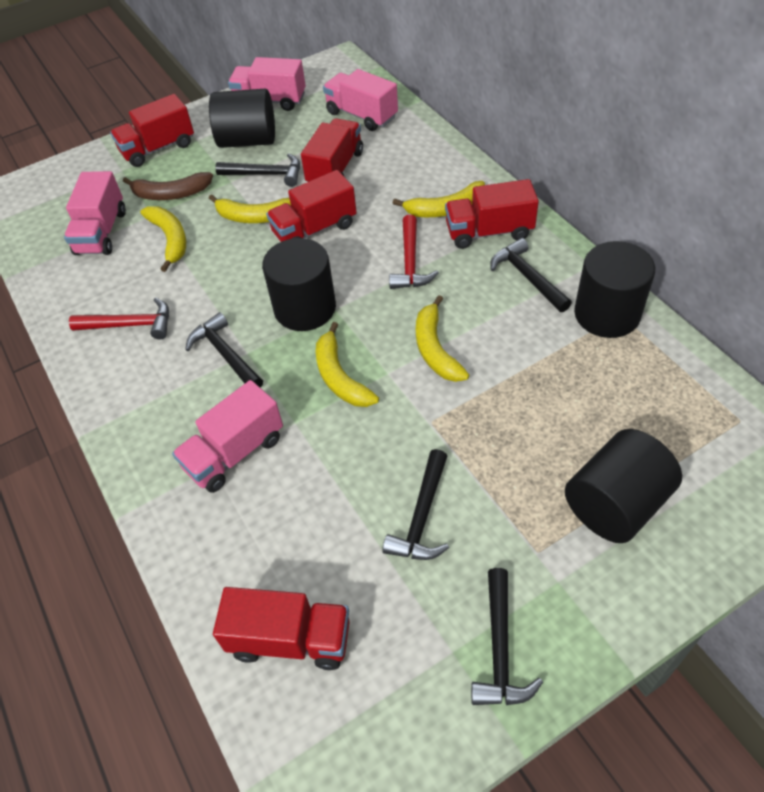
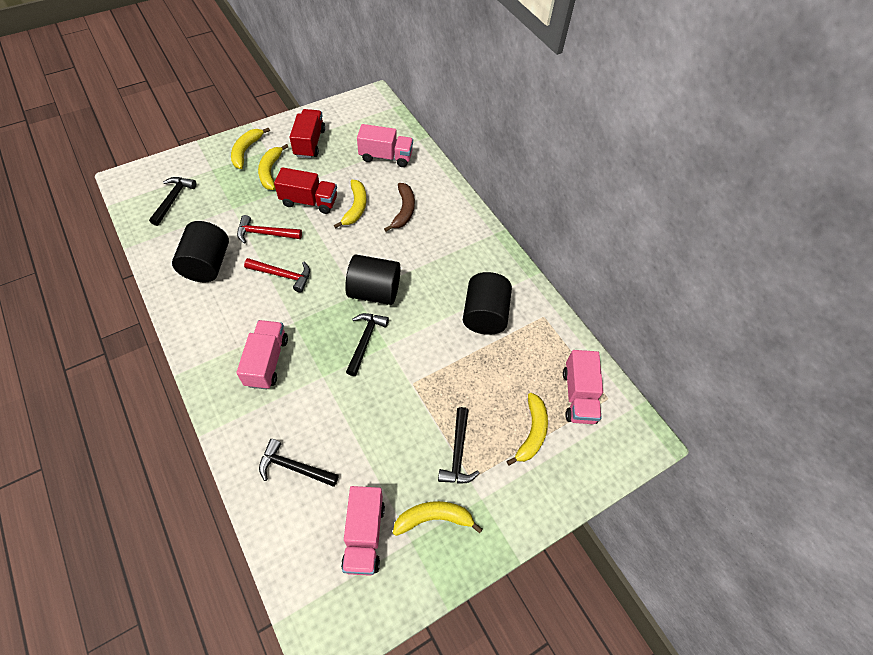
black cylinder: 4 -> 3
black hammer: 5 -> 4
red truck: 5 -> 2

